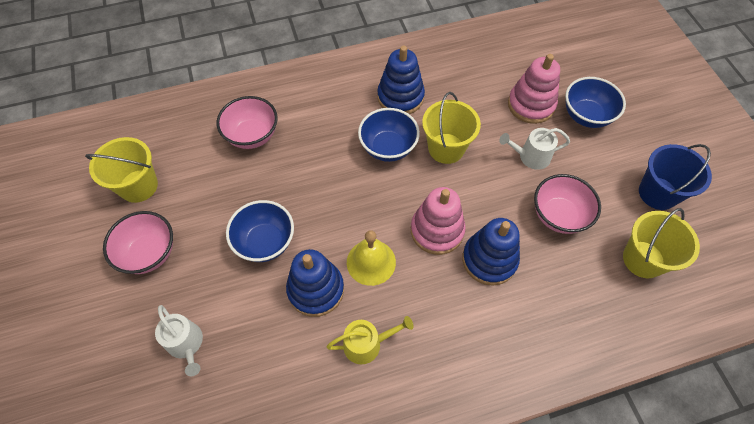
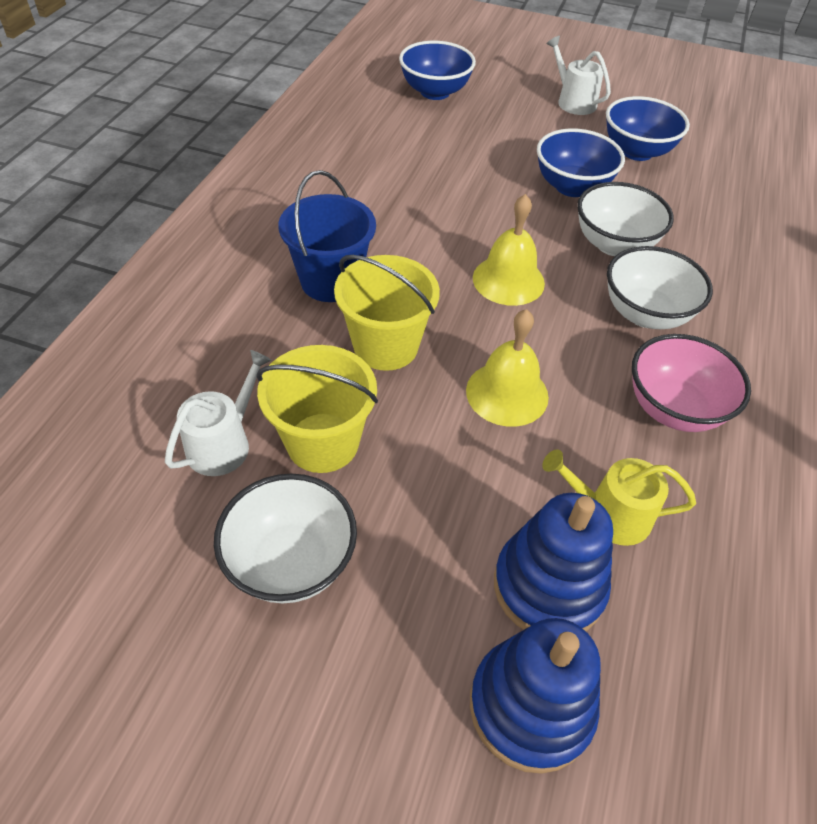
blue stacking toy: 3 -> 2
pink bowl: 3 -> 1
pink stacking toy: 2 -> 0
white bowl: 0 -> 3
yellow bell: 1 -> 2
yellow bucket: 3 -> 2

